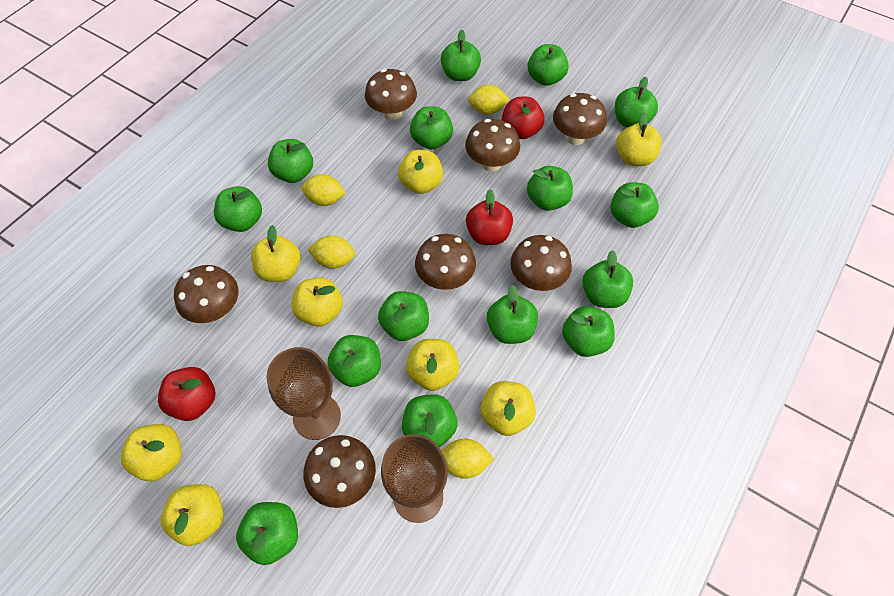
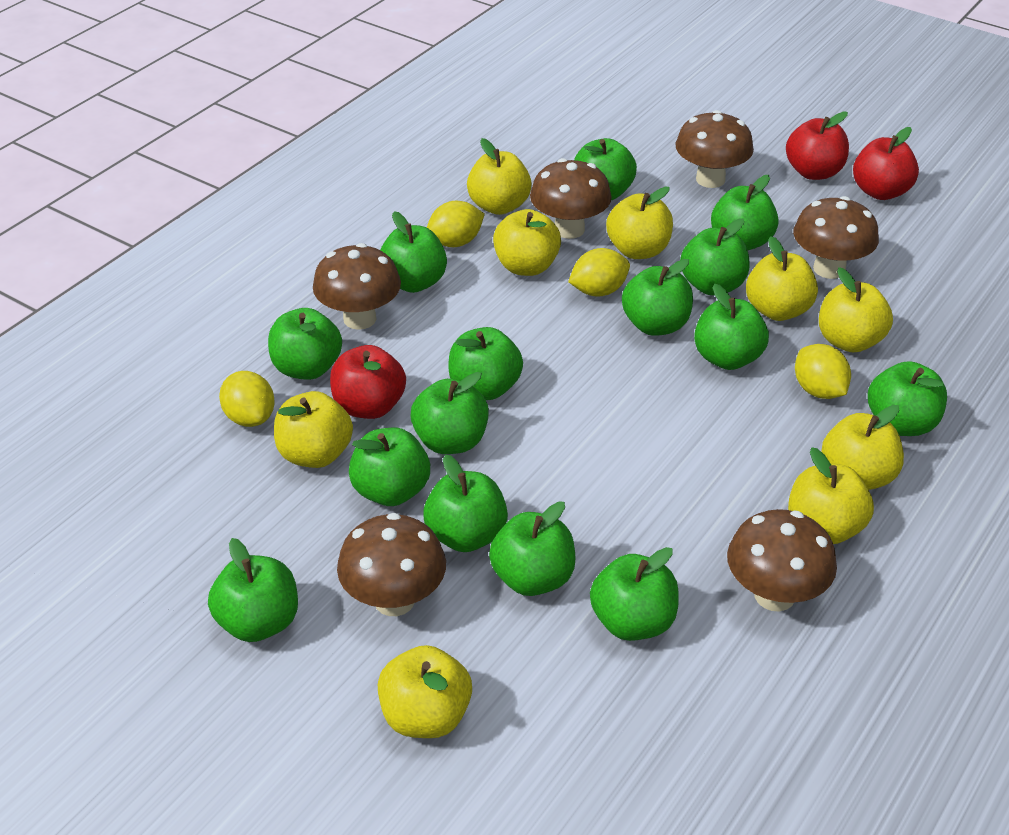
brown goblet: 2 -> 0
brown mushroom: 7 -> 6
yellow apple: 8 -> 9

